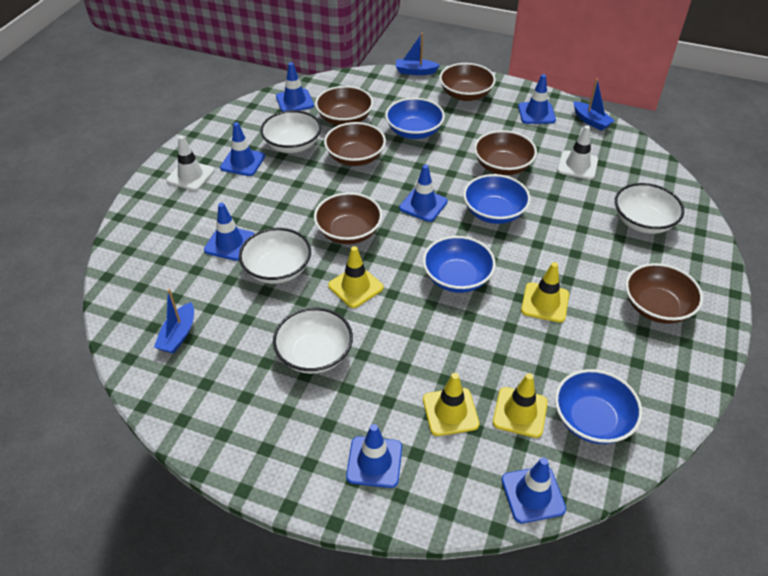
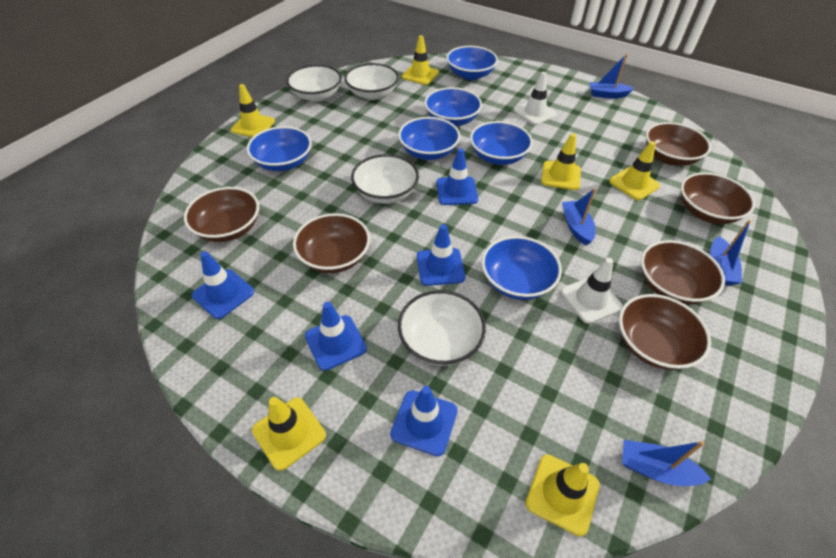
blue boat: 3 -> 4
blue bowl: 4 -> 6
blue traffic cone: 7 -> 5
yellow traffic cone: 4 -> 6

